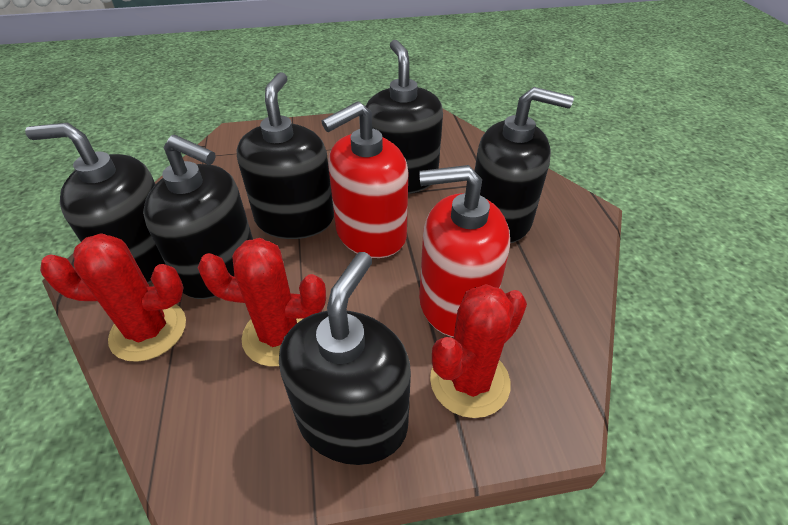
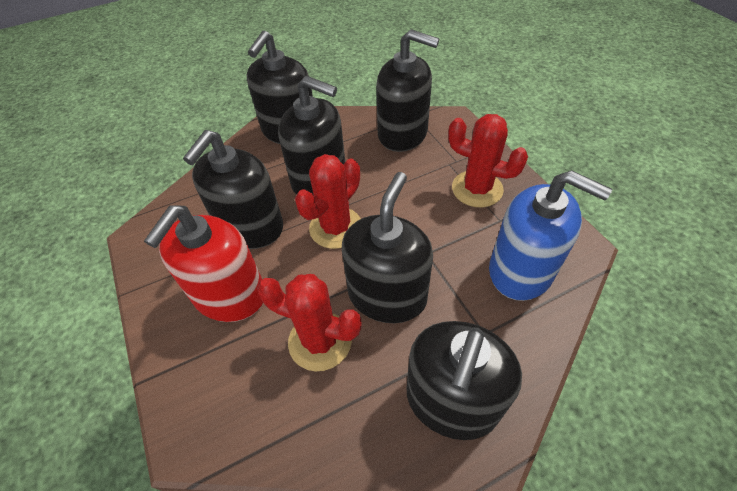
blue soap dispenser: 0 -> 1
red soap dispenser: 2 -> 1

